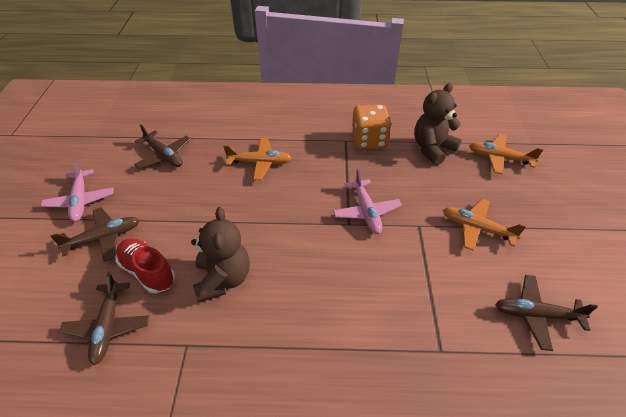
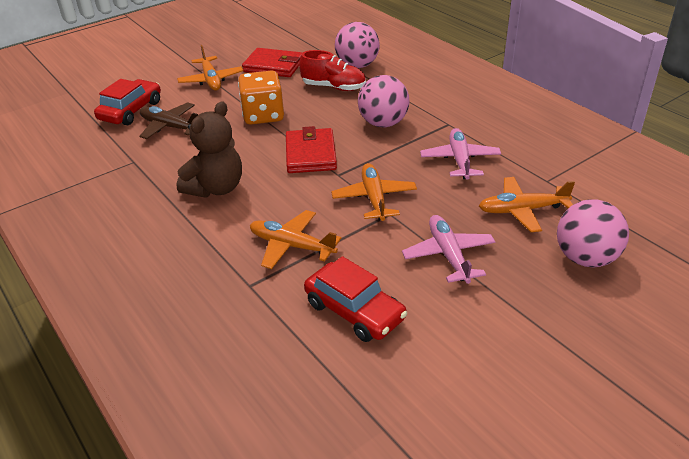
brown plane: 4 -> 1
brown teddy bear: 2 -> 1
orange plane: 3 -> 4
pink ball: 0 -> 3
red car: 0 -> 2
red wallet: 0 -> 2

